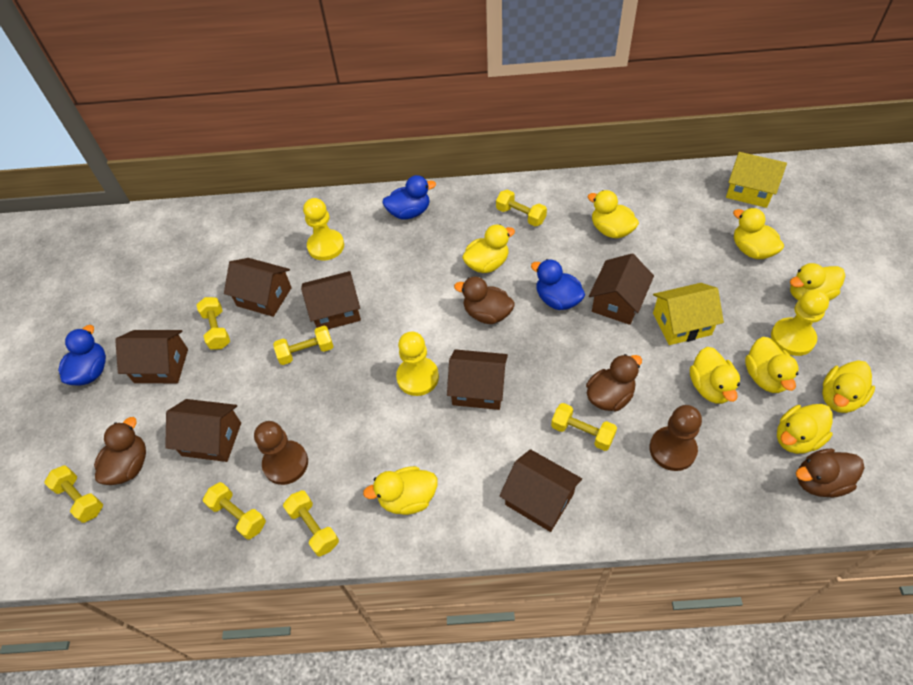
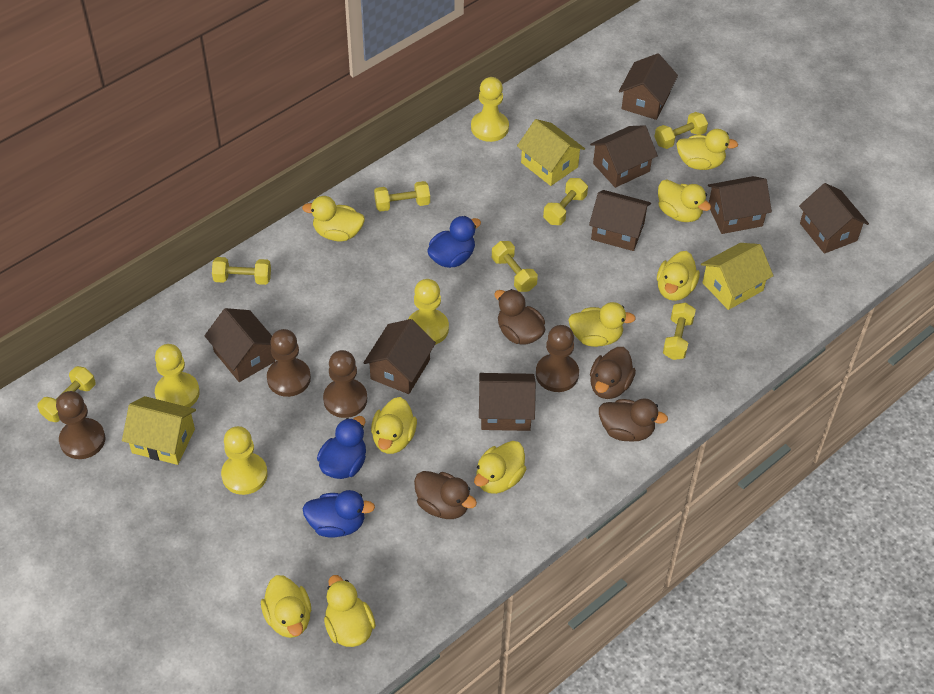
brown house: 7 -> 8
brown pawn: 2 -> 4
yellow house: 2 -> 3
yellow pawn: 3 -> 4

